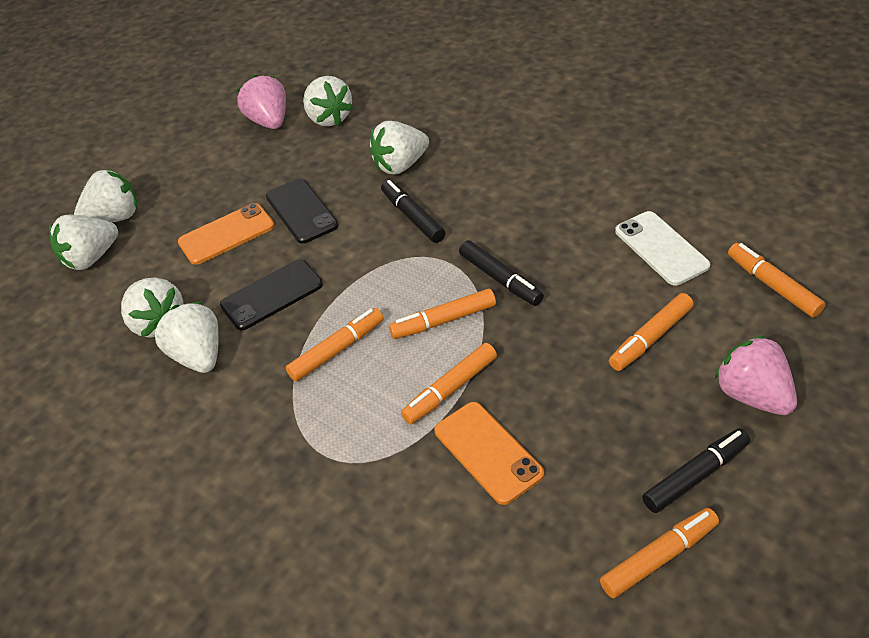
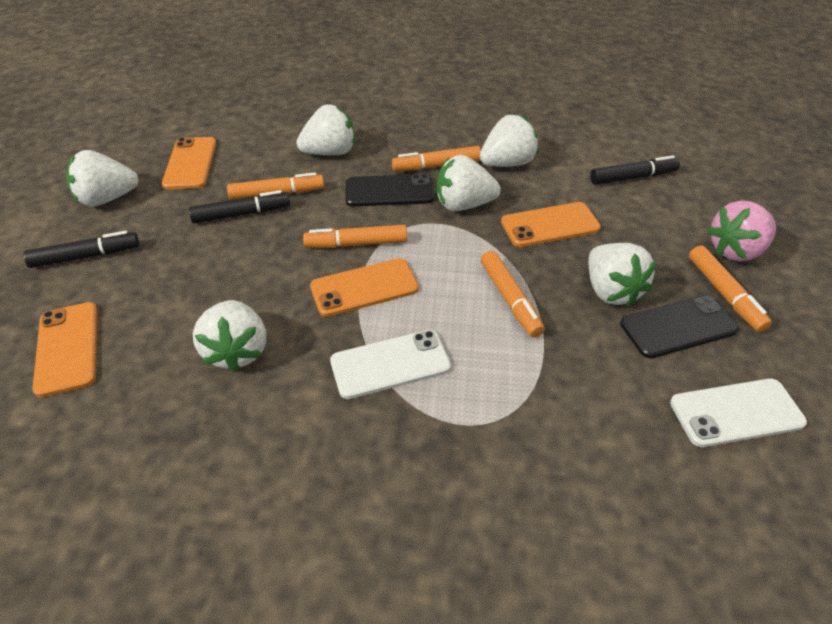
orange marker: 6 -> 5
orange phone: 2 -> 4
pink strawberry: 2 -> 1
white phone: 1 -> 2

